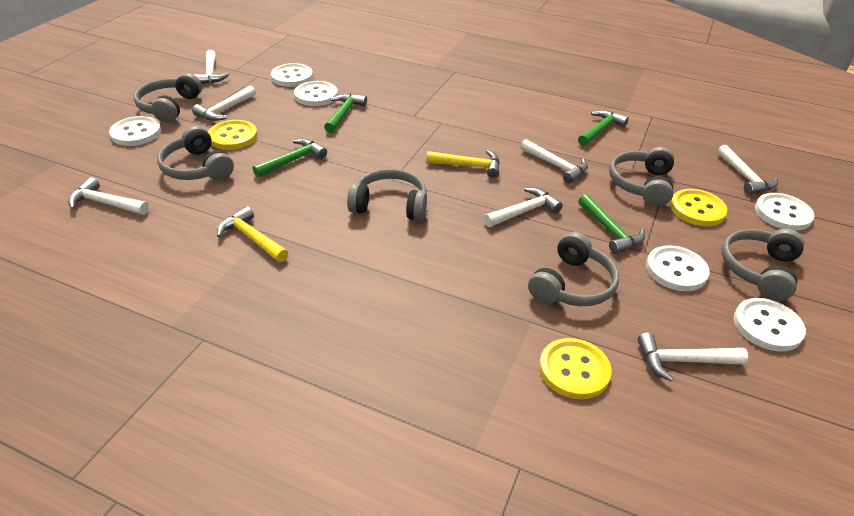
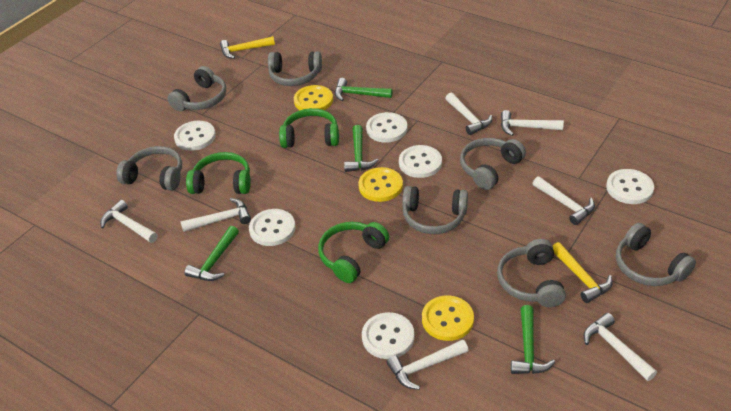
green headphones: 0 -> 3
grey headphones: 6 -> 7

